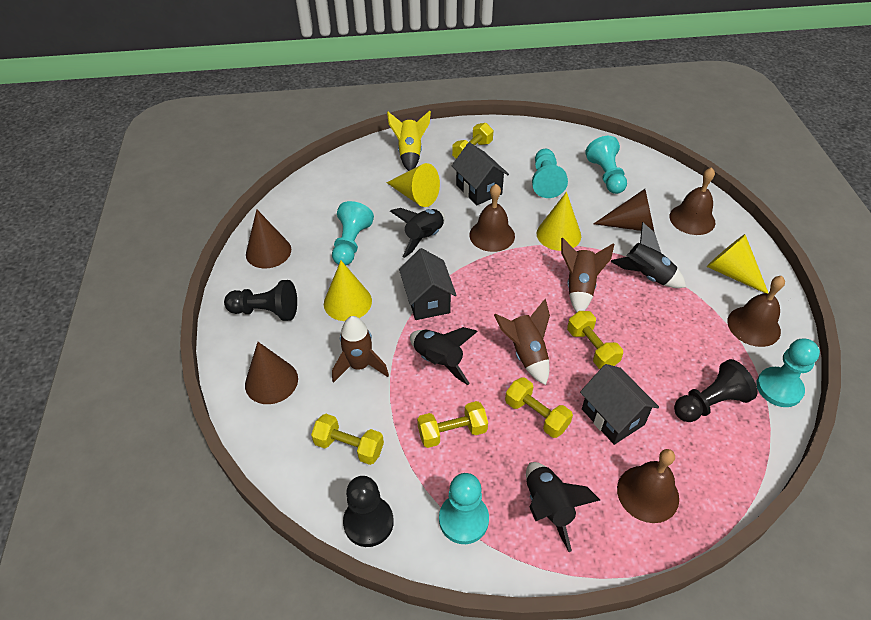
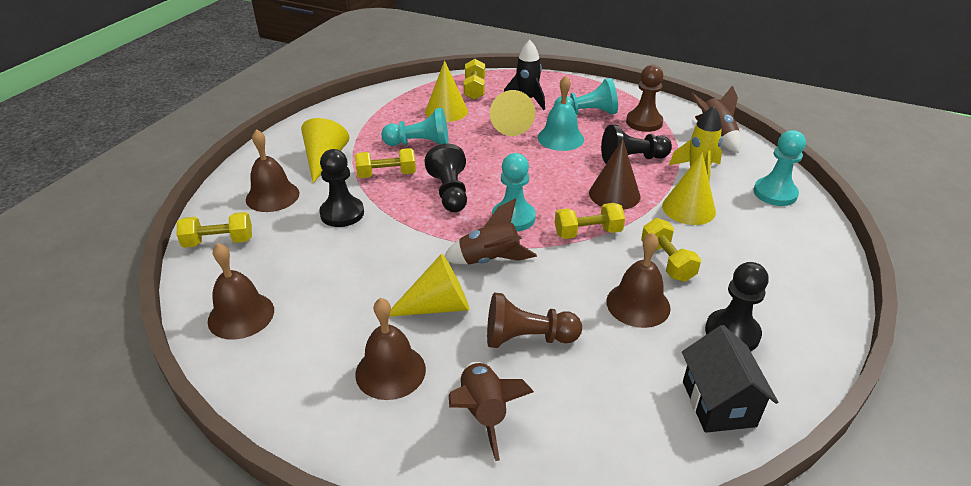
black house: 3 -> 1
black pawn: 3 -> 4
black rocket: 4 -> 1
brown cone: 3 -> 1
brown pawn: 0 -> 2
turquoise bell: 0 -> 1
turquoise pawn: 5 -> 4
yellow cone: 4 -> 5

